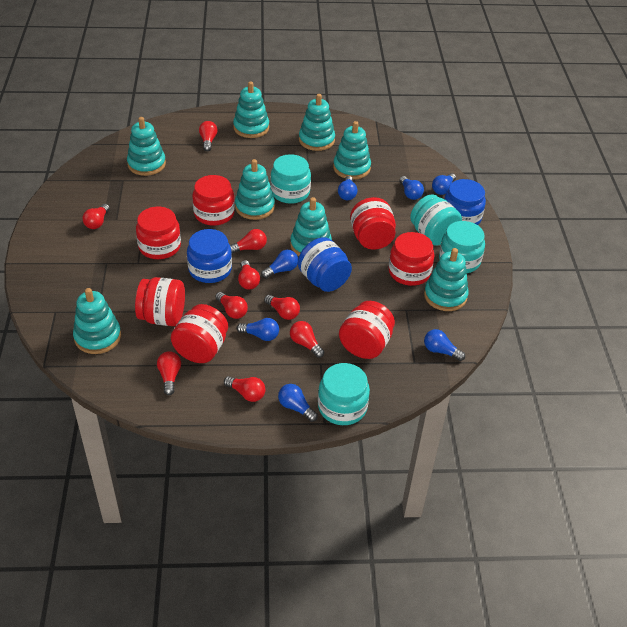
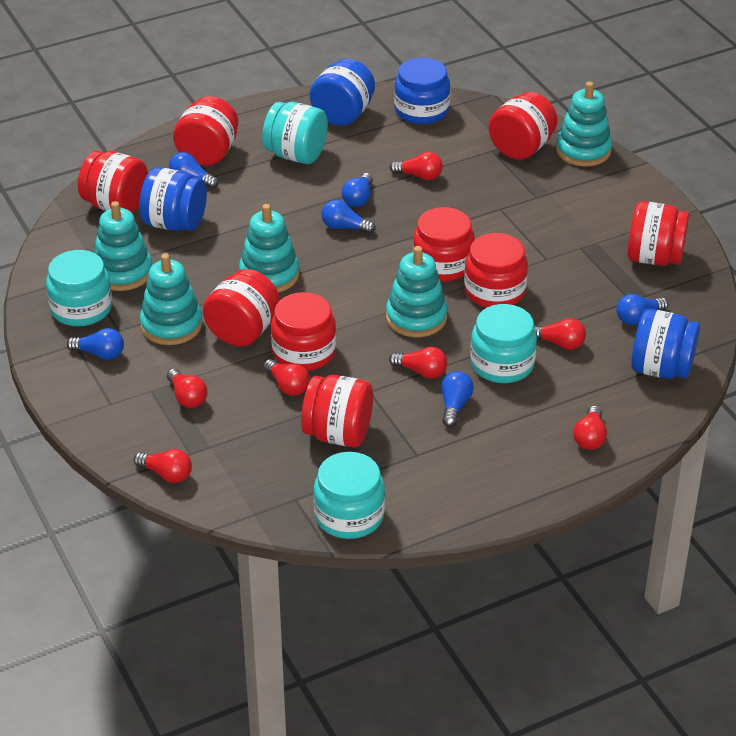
blue jar: 3 -> 4
blue light bulb: 7 -> 6
red jar: 7 -> 9
red light bulb: 9 -> 7
turquoise stacking toy: 8 -> 5

